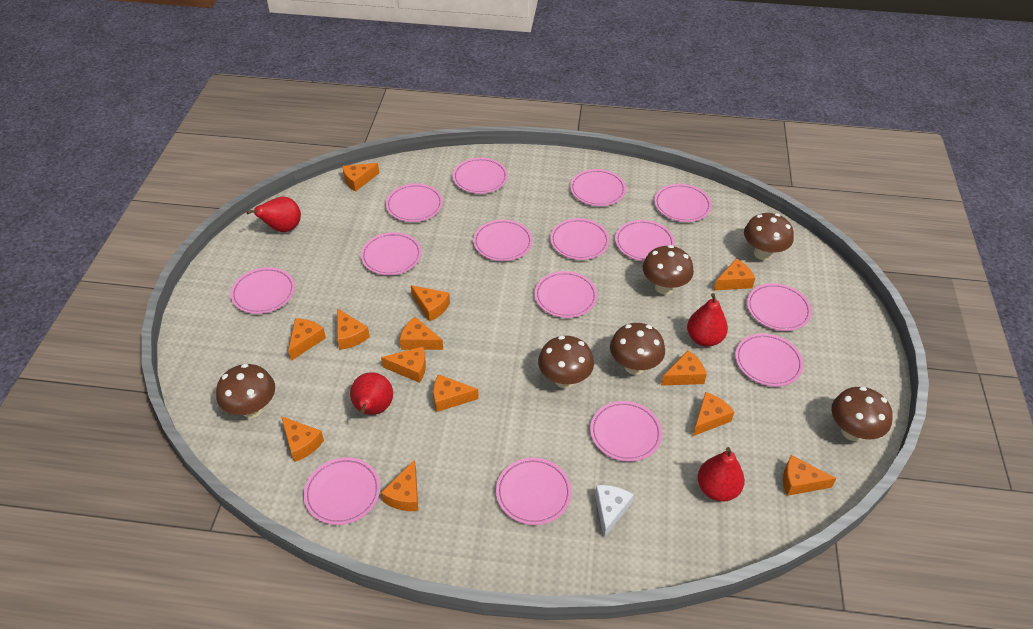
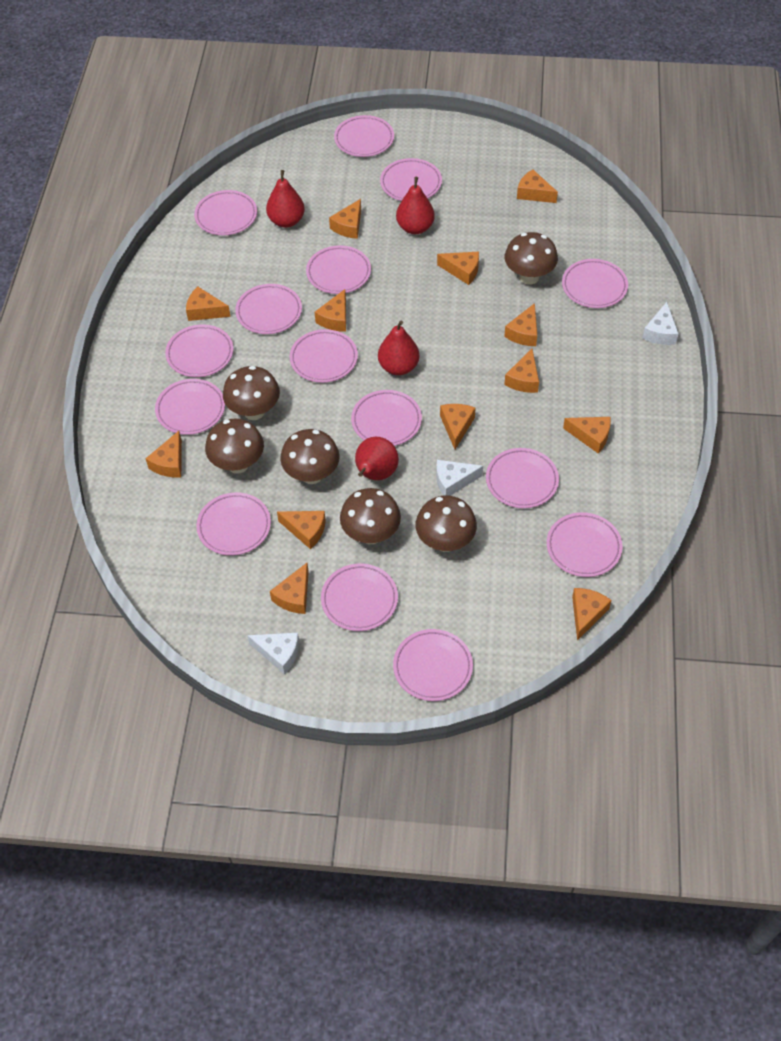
white cheese: 1 -> 3

